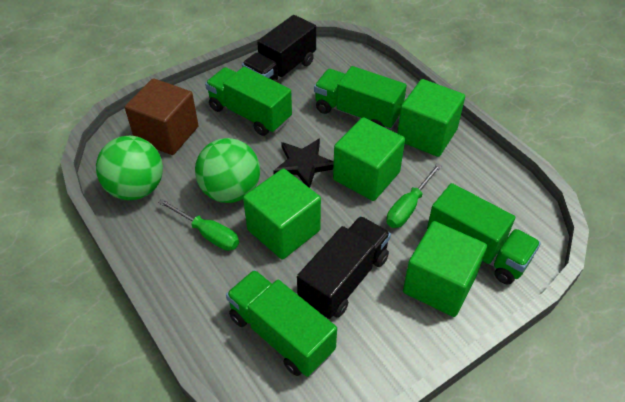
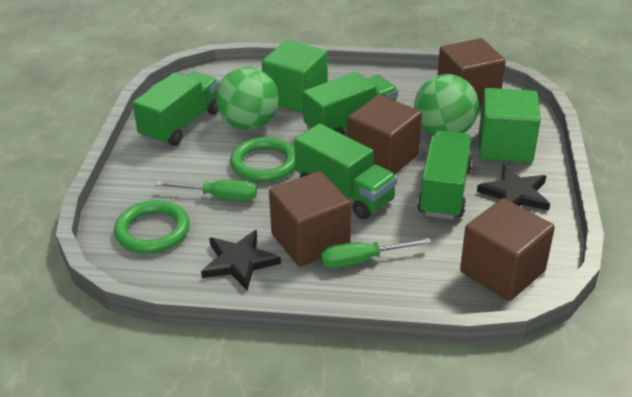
black star: 1 -> 2
black truck: 2 -> 0
brown cube: 1 -> 4
green cube: 4 -> 2
green ring: 0 -> 2

